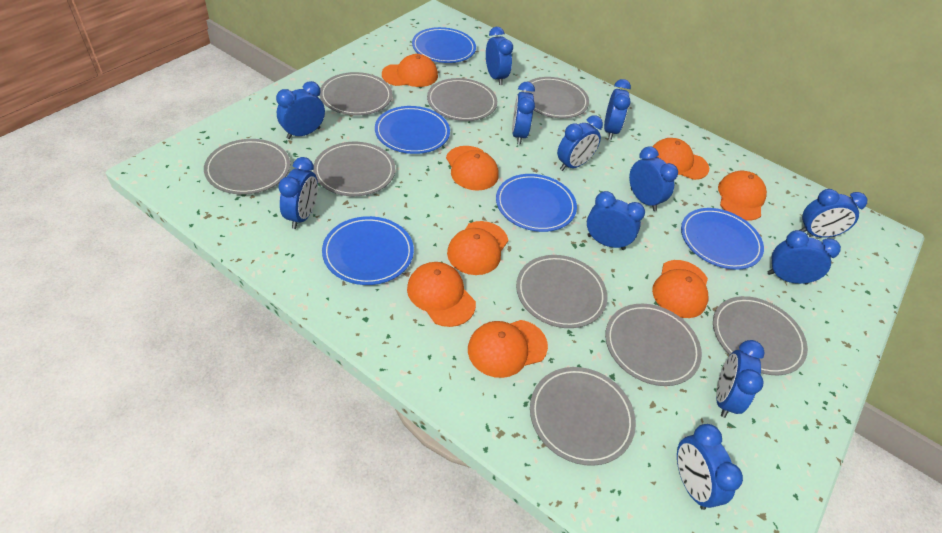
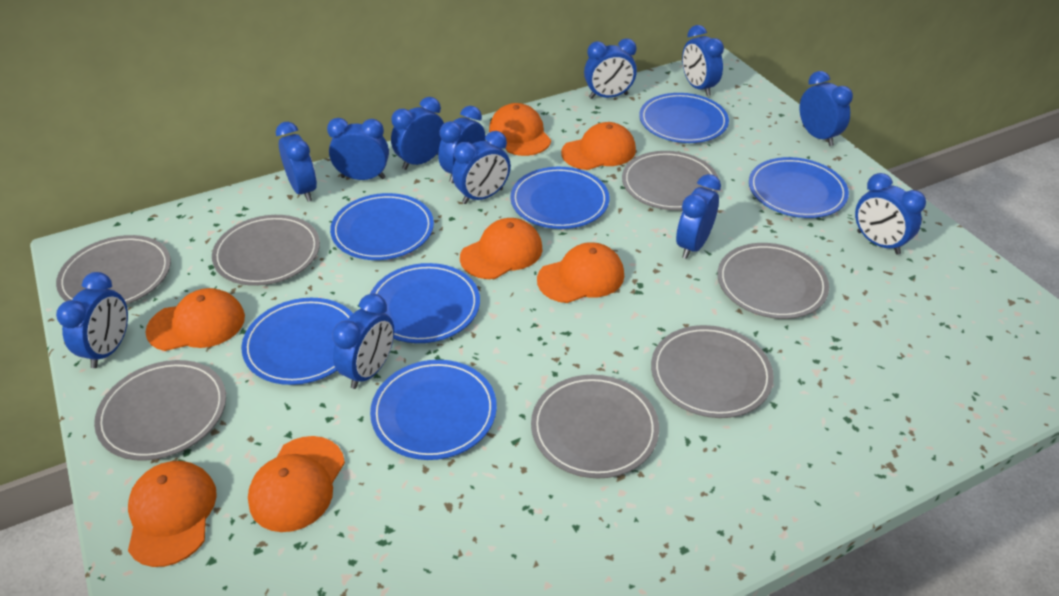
blue plate: 5 -> 7
grey plate: 9 -> 7
orange cap: 8 -> 7

